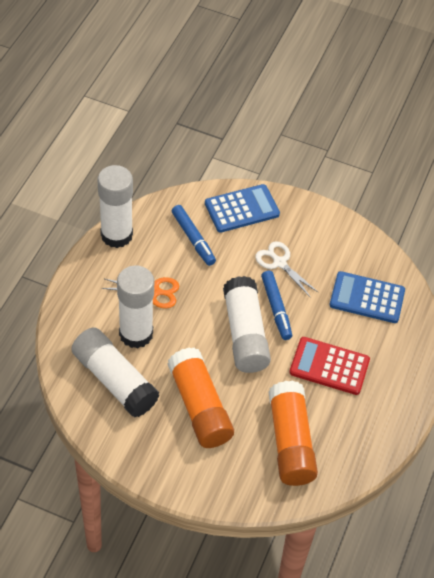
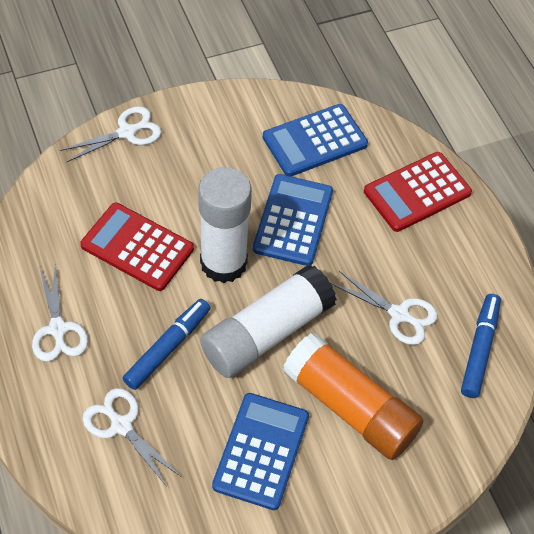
blue calculator: 2 -> 3
orange glue stick: 2 -> 1
orange scissors: 1 -> 0
red calculator: 1 -> 2
white glue stick: 4 -> 2
white scissors: 1 -> 4

